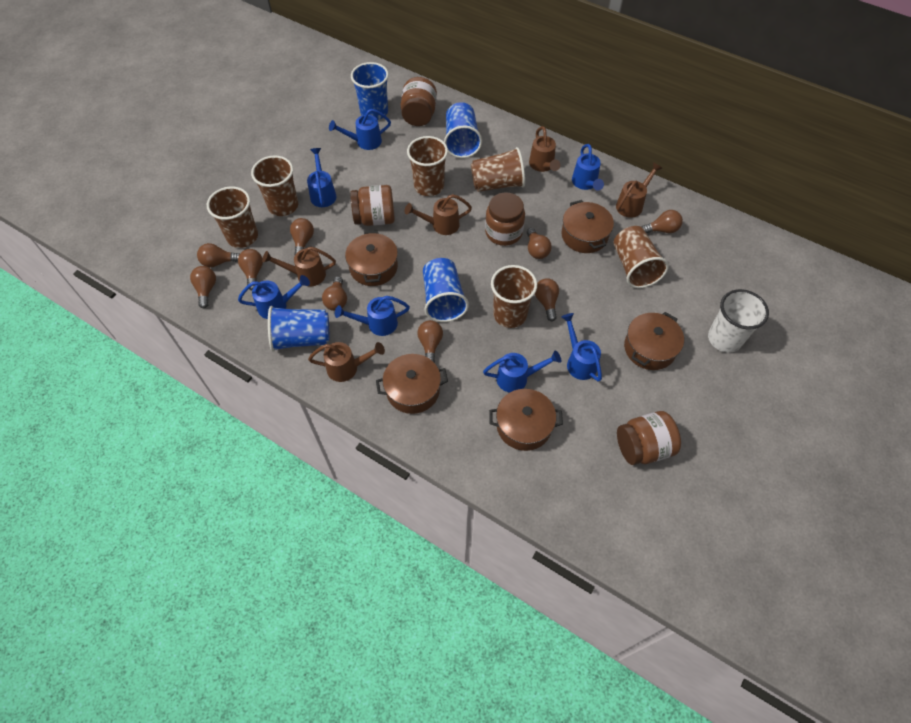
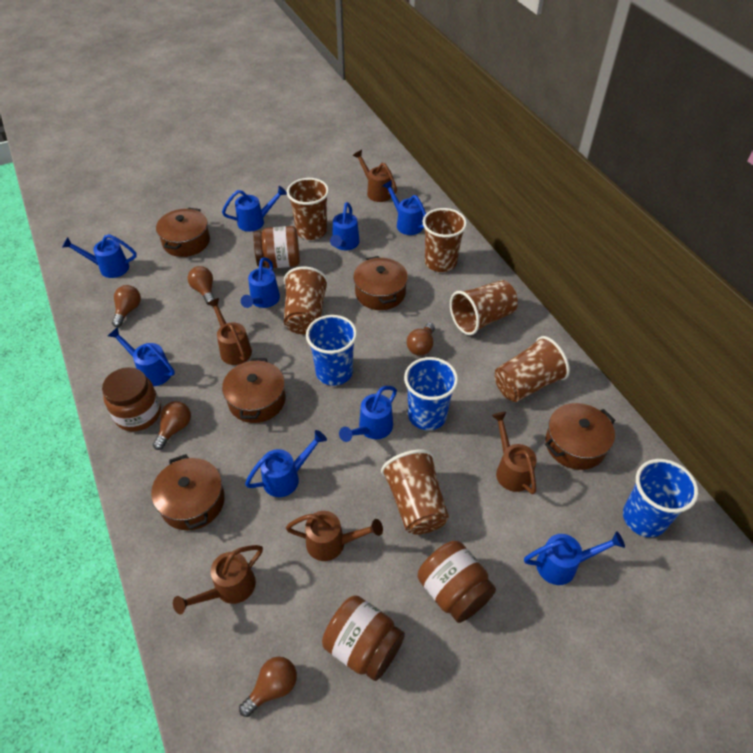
blue cup: 4 -> 3
blue watering can: 7 -> 9
brown light bulb: 9 -> 5
white cup: 1 -> 0

